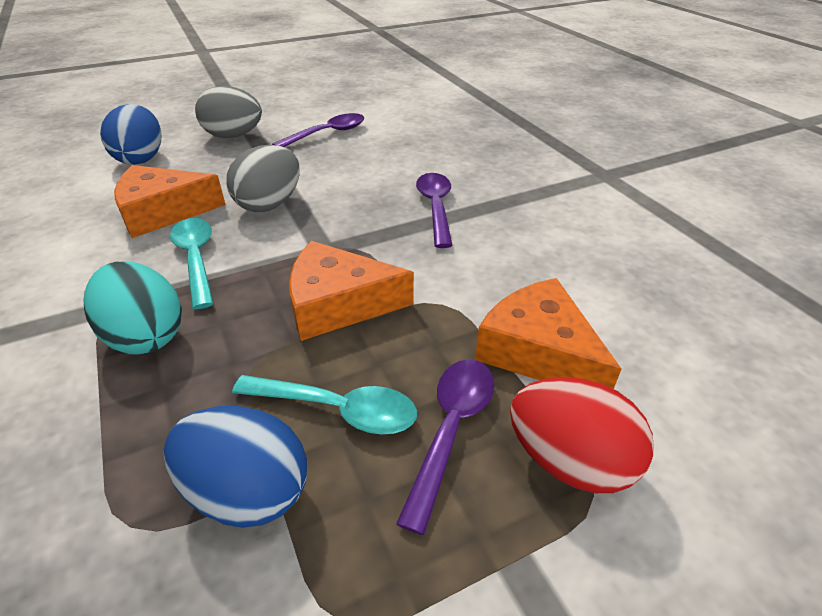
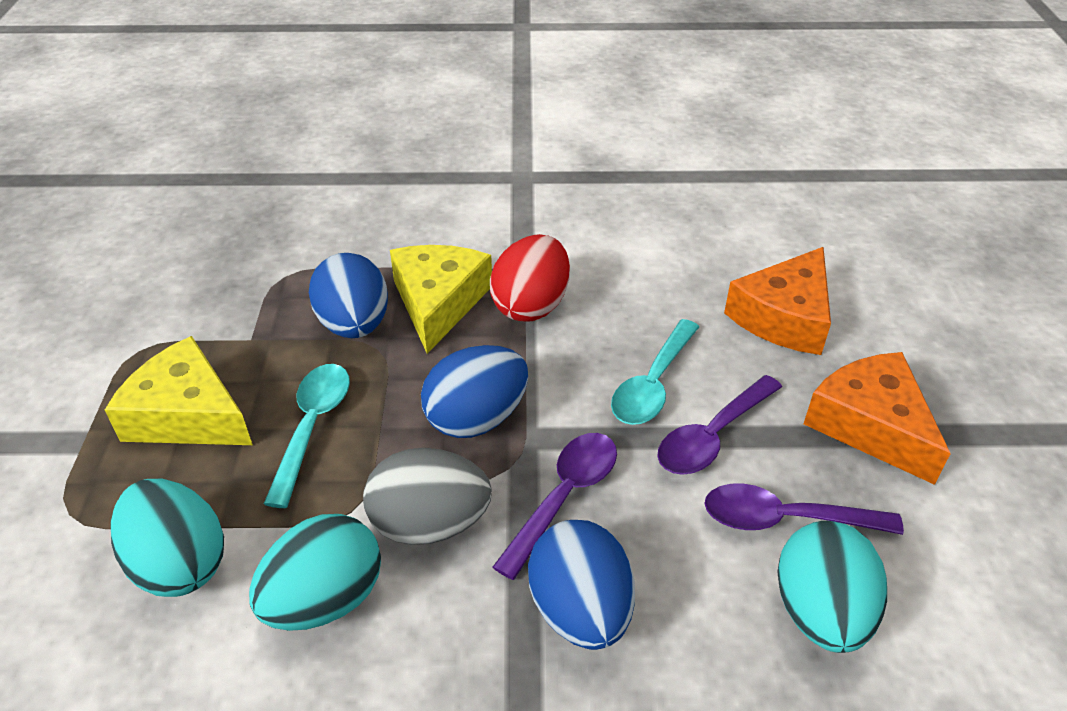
blue egg: 2 -> 3
grey egg: 2 -> 1
orange cheese: 3 -> 2
turquoise egg: 1 -> 3
yellow cheese: 0 -> 2

